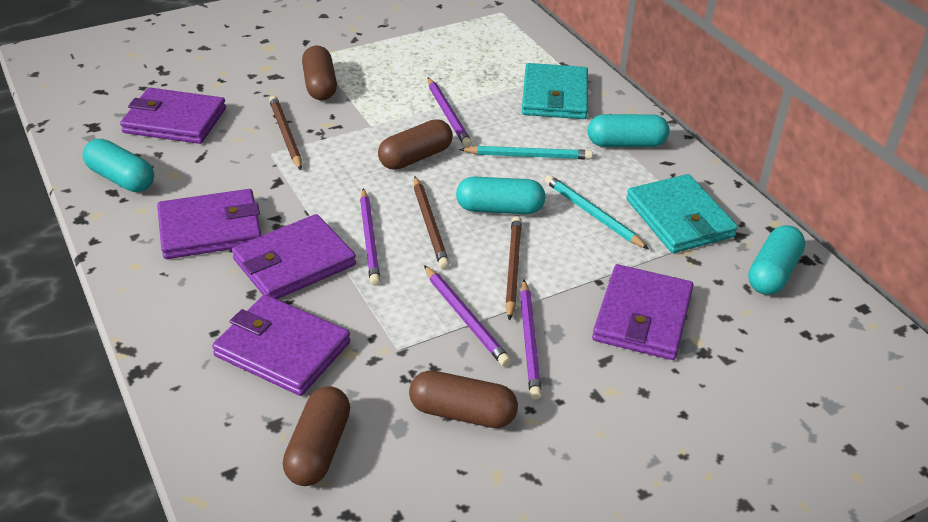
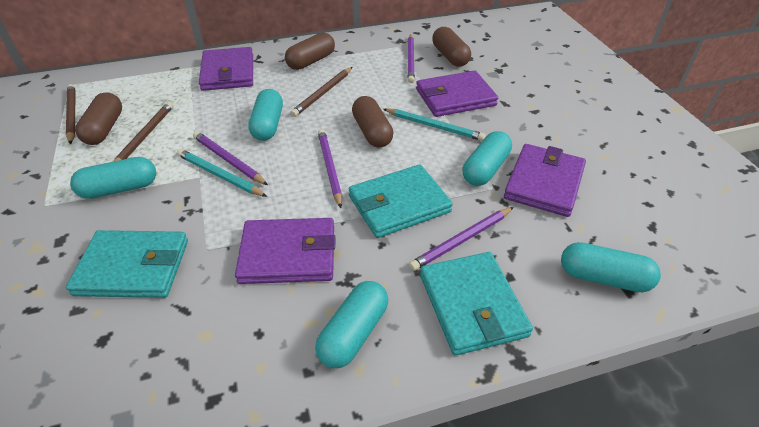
purple wallet: 5 -> 4
turquoise capsule: 4 -> 5
turquoise wallet: 2 -> 3

